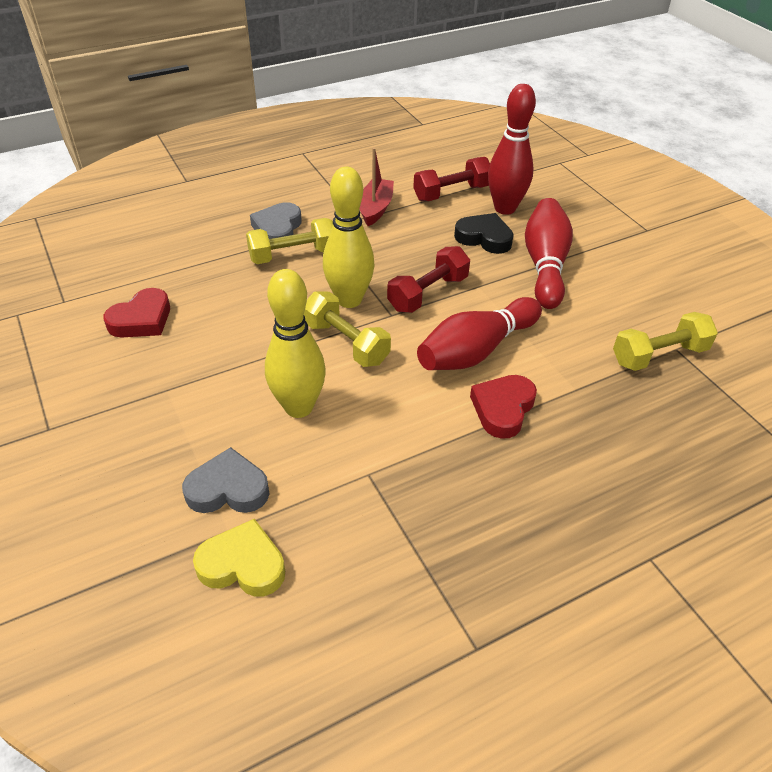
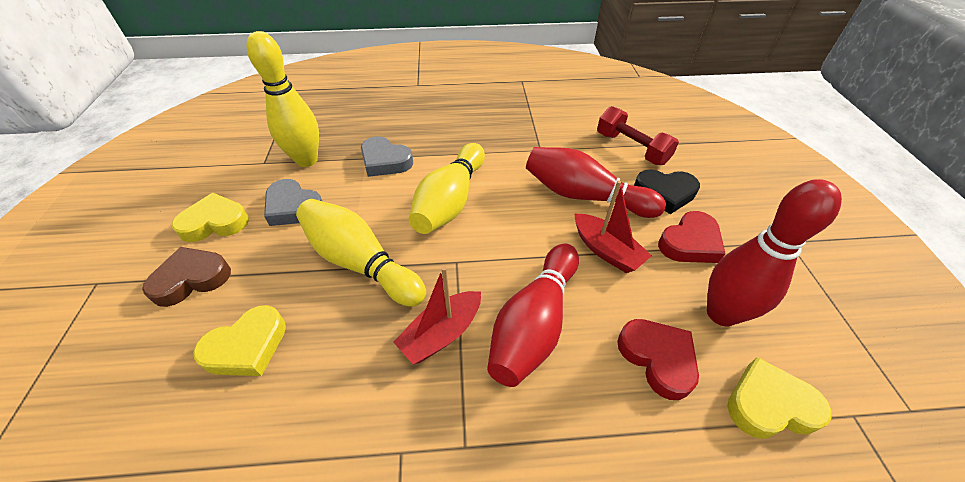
brown heart: 0 -> 1
red boat: 1 -> 2
red dumbbell: 2 -> 1
yellow bowling pin: 2 -> 3
yellow dumbbell: 3 -> 0
yellow heart: 1 -> 3

